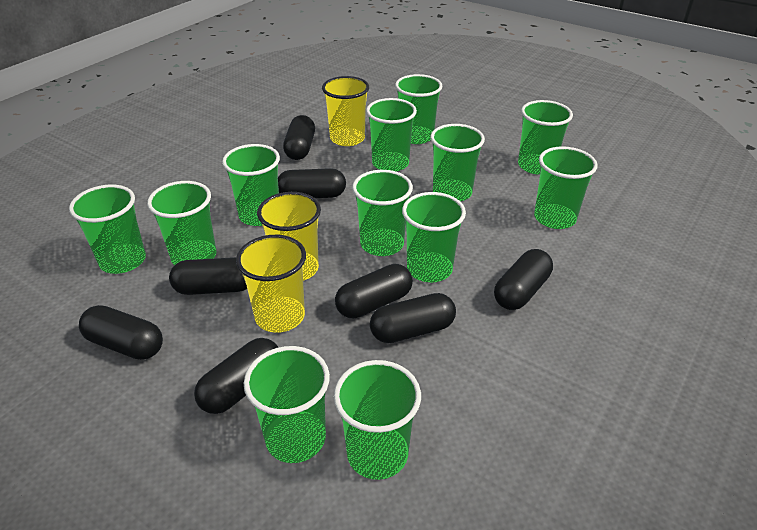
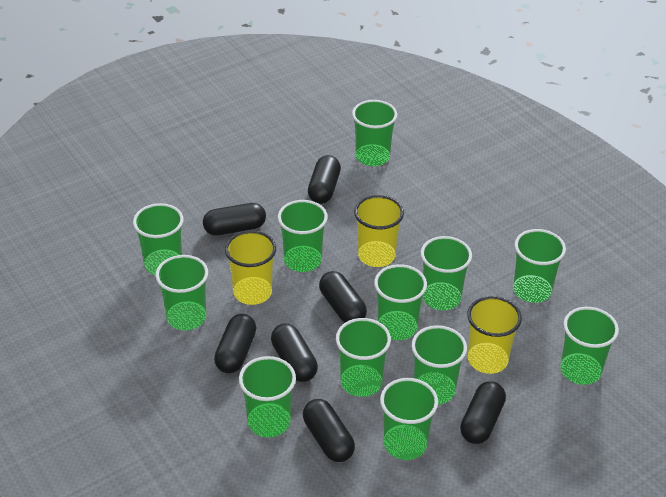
black capsule: 8 -> 7

